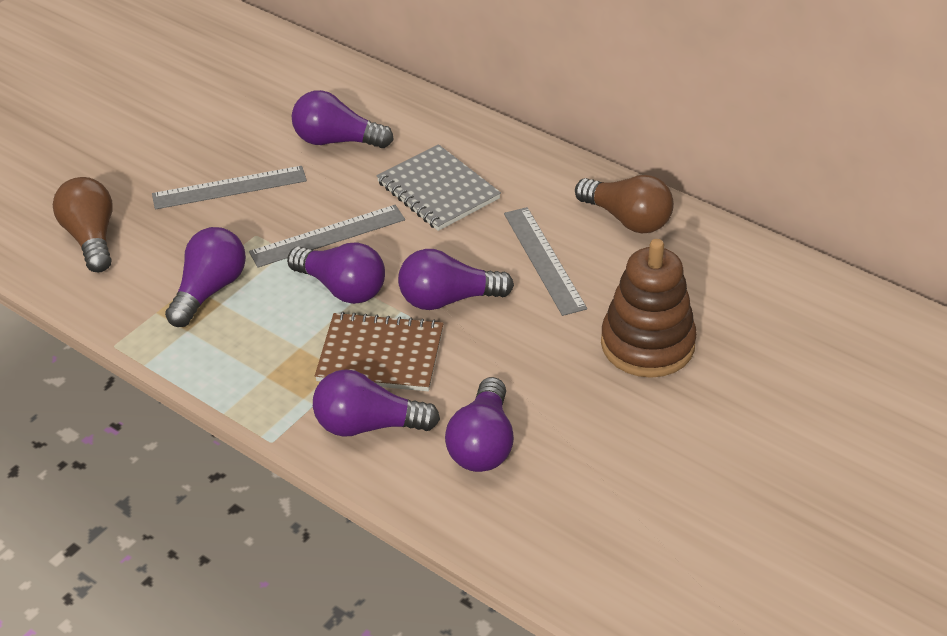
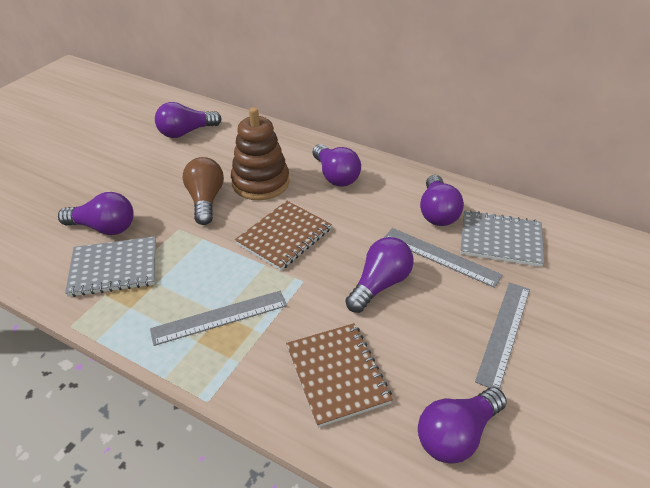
brown light bulb: 2 -> 1
brown notebook: 1 -> 2
grey notebook: 1 -> 2

